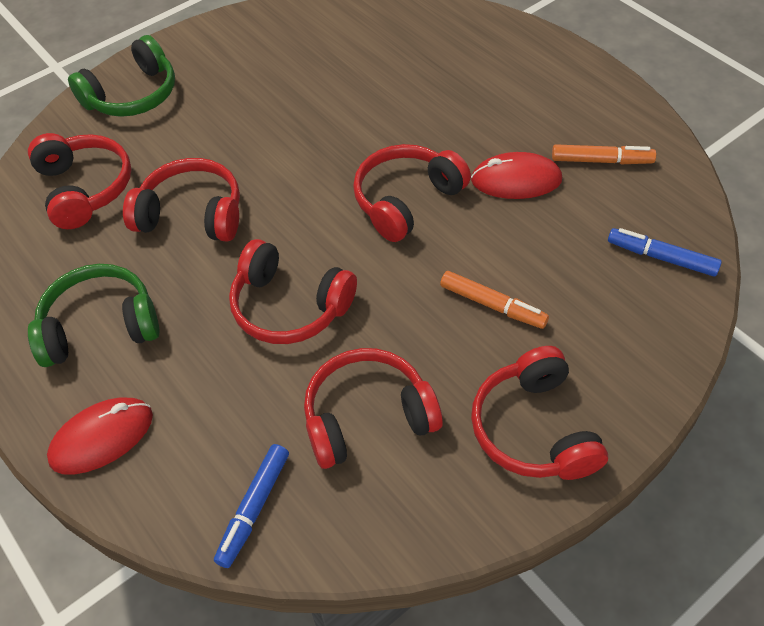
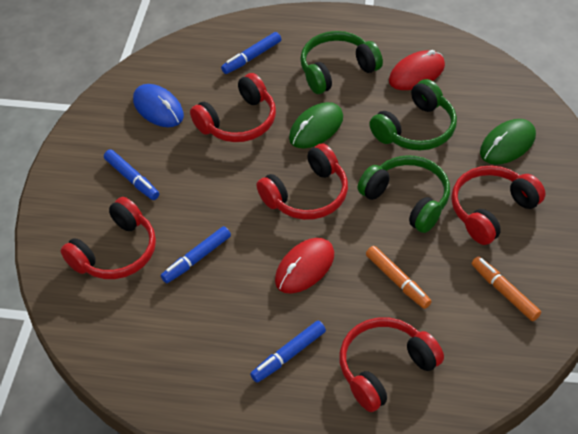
blue marker: 2 -> 4
blue mouse: 0 -> 1
green headphones: 2 -> 3
green mouse: 0 -> 2
red headphones: 6 -> 5

